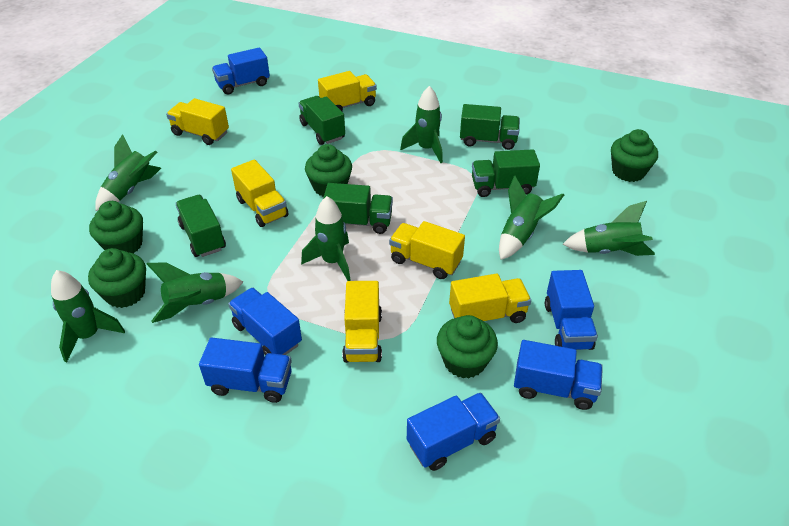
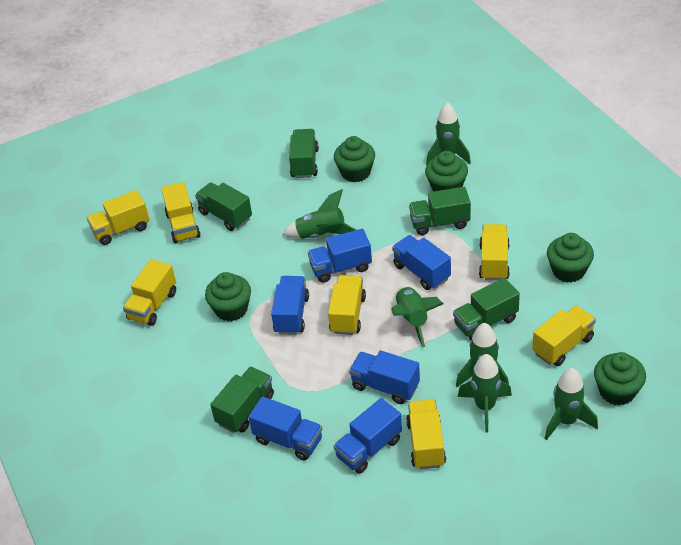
green rocket: 7 -> 6
yellow truck: 6 -> 7

